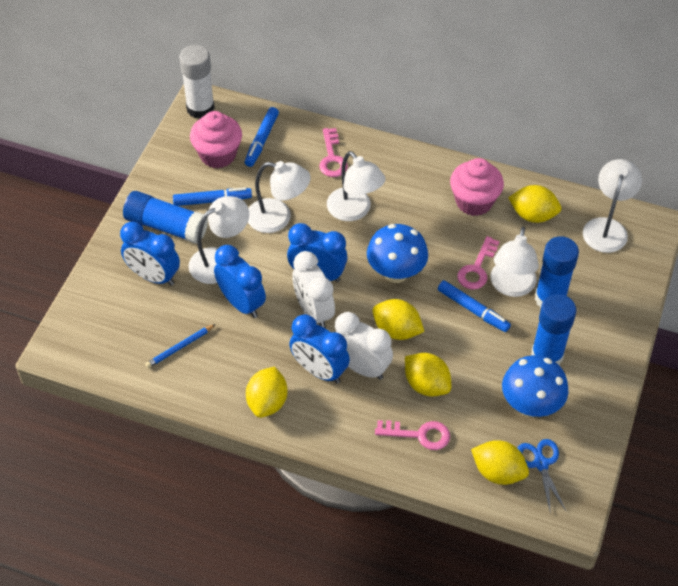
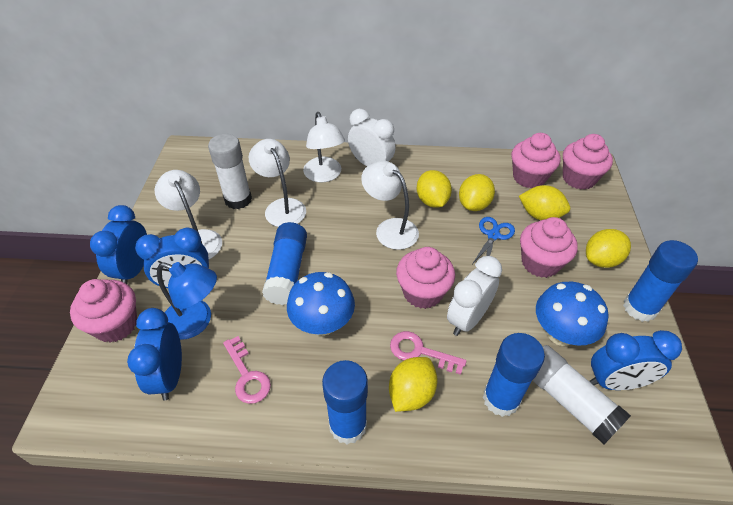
blue glue stick: 3 -> 4
blue lamp: 0 -> 1
blue marker: 3 -> 0
blue pencil: 1 -> 0
pink cupcake: 2 -> 5
pink key: 3 -> 2
white glue stick: 1 -> 2
white lamp: 5 -> 4

